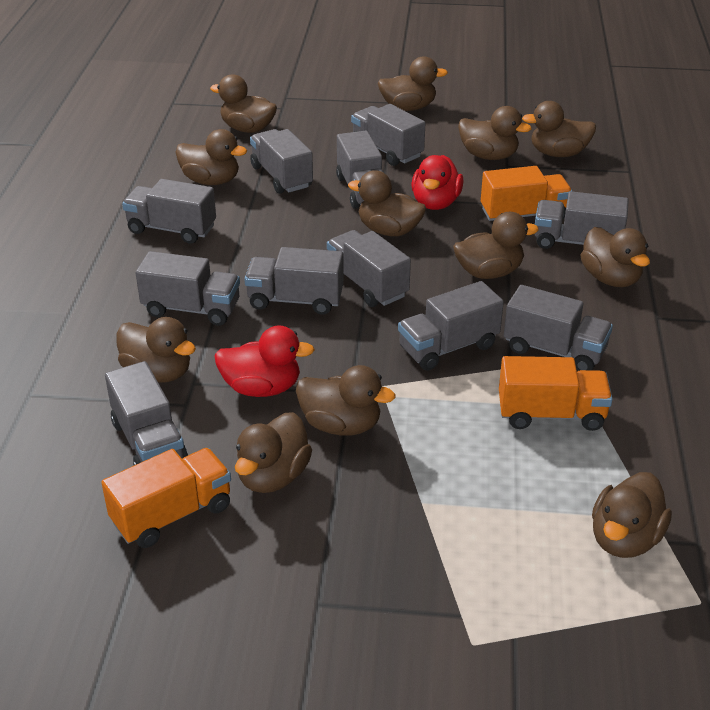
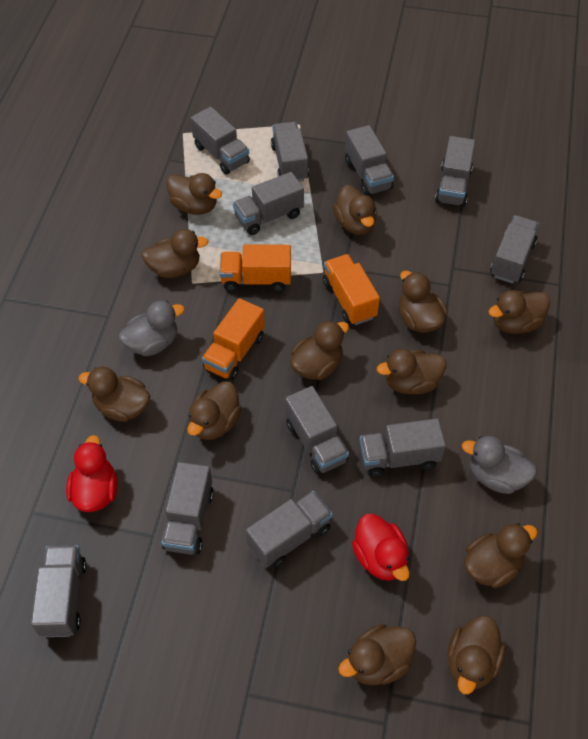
grey duck: 0 -> 2

